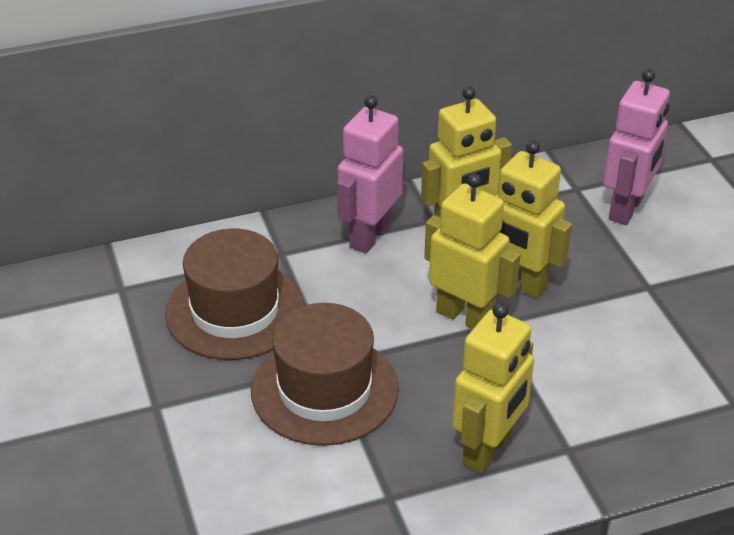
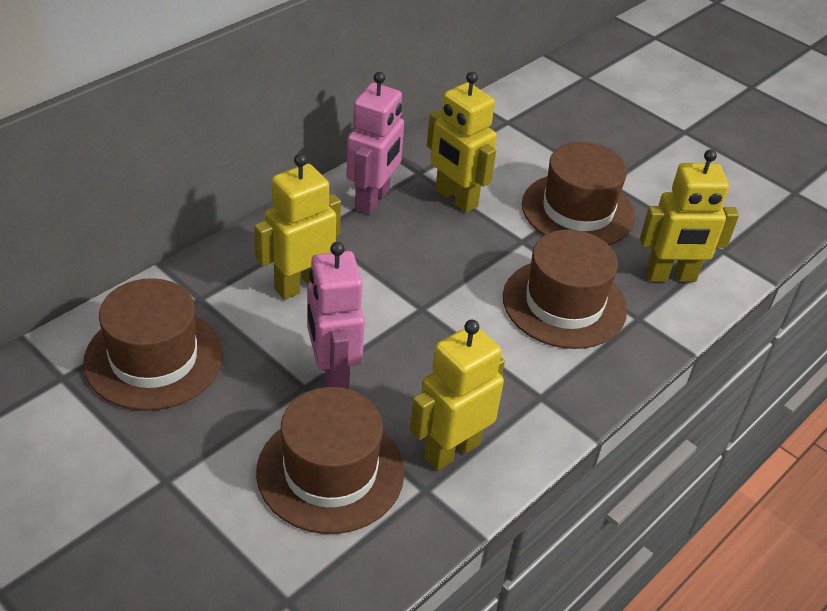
brown hat: 2 -> 4

